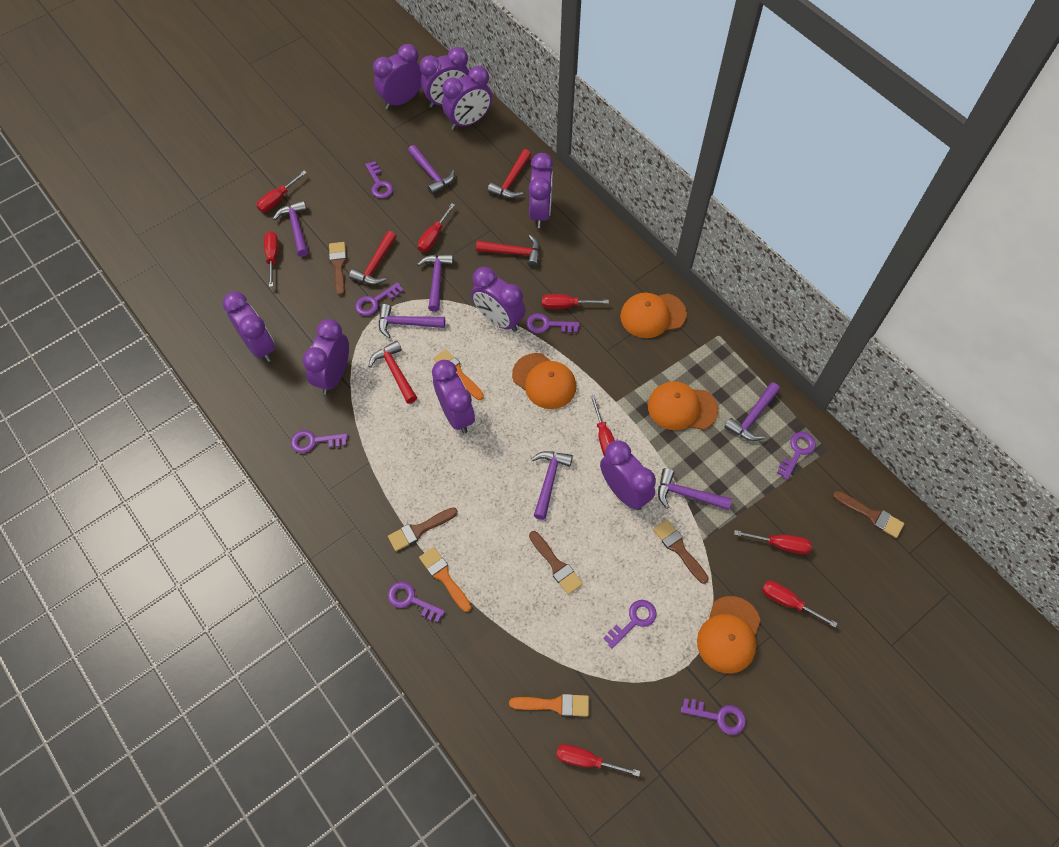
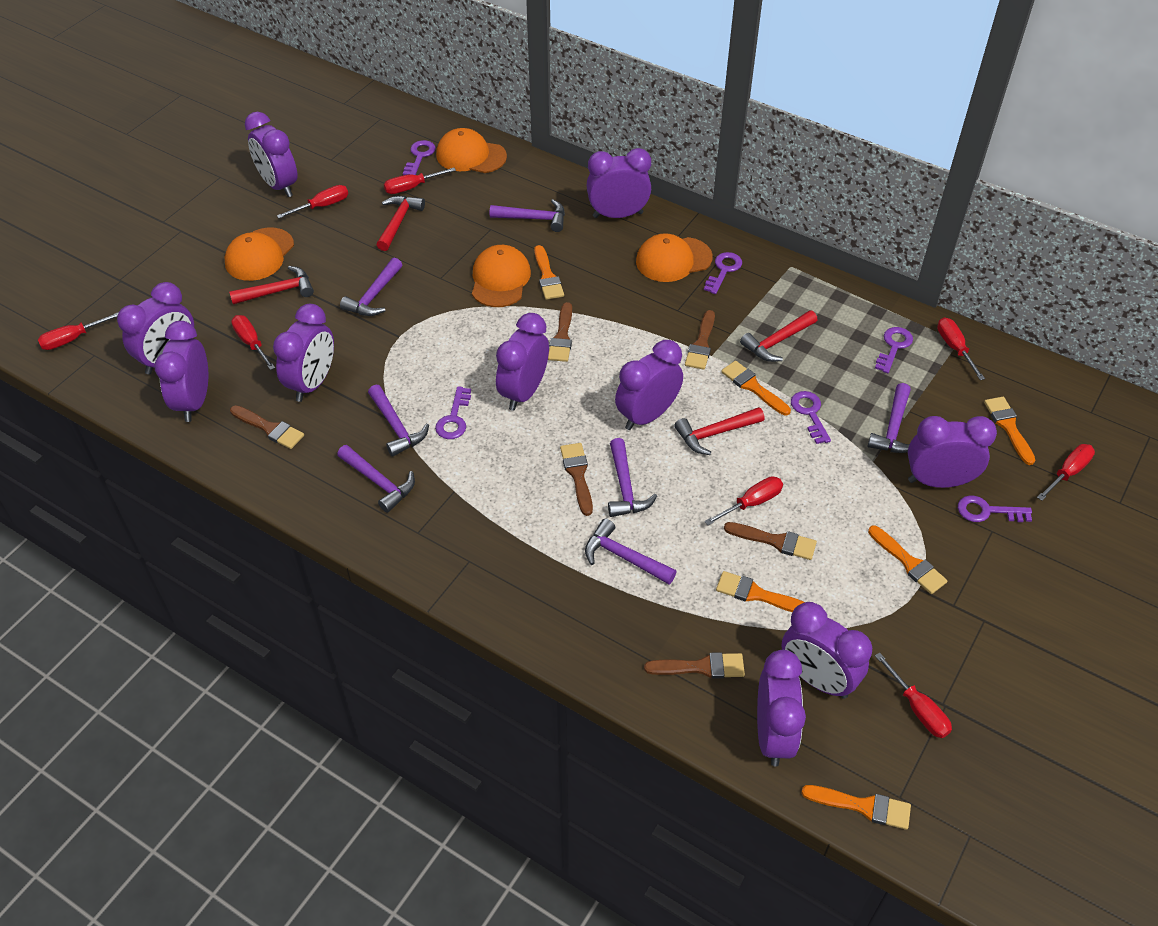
brown brush: 5 -> 6
orange brush: 3 -> 6
purple clock: 9 -> 10
purple key: 8 -> 6

